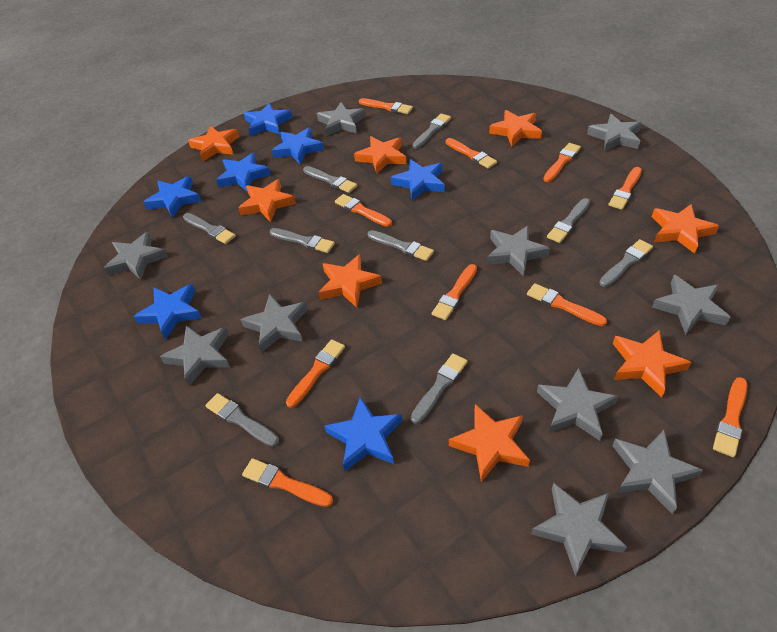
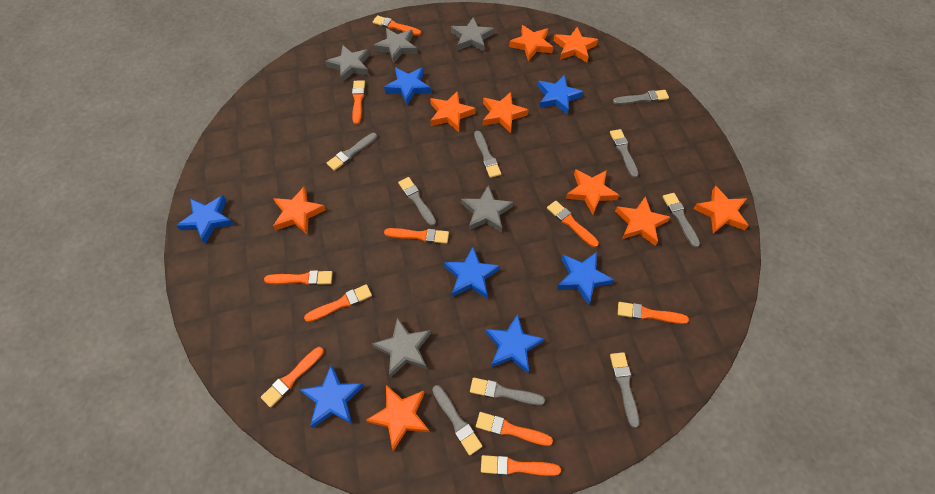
grey star: 10 -> 5
orange star: 8 -> 9

